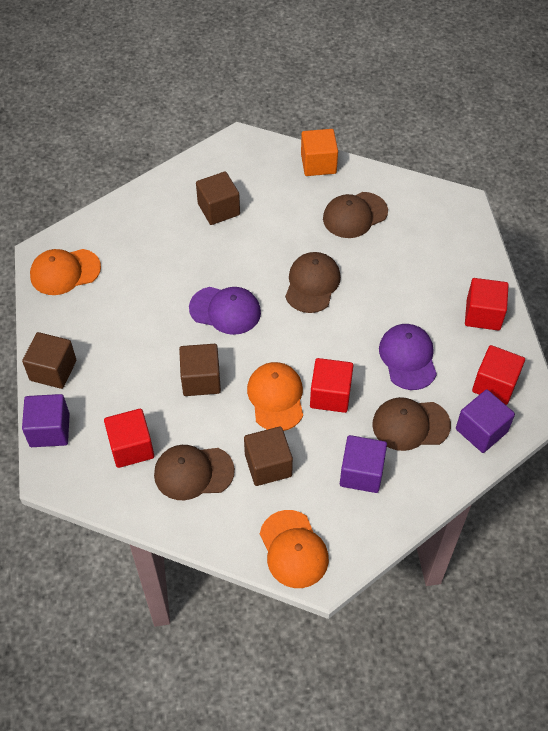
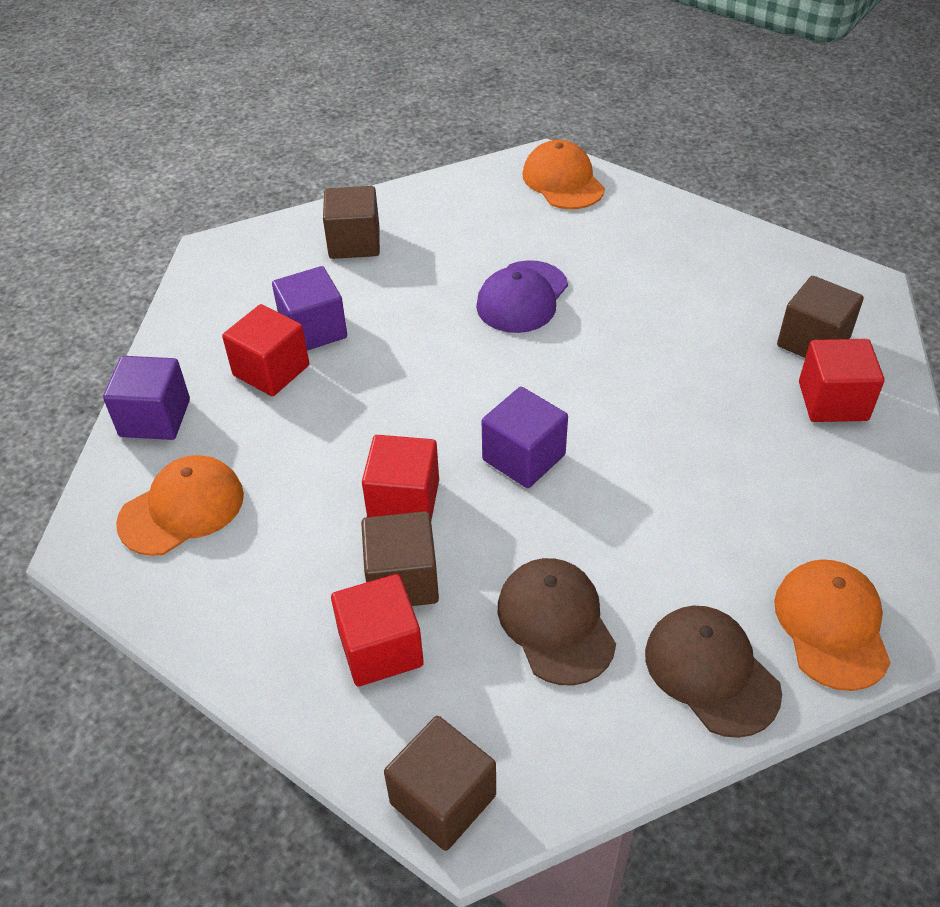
brown cap: 4 -> 2
orange cube: 1 -> 0
purple cap: 2 -> 1

